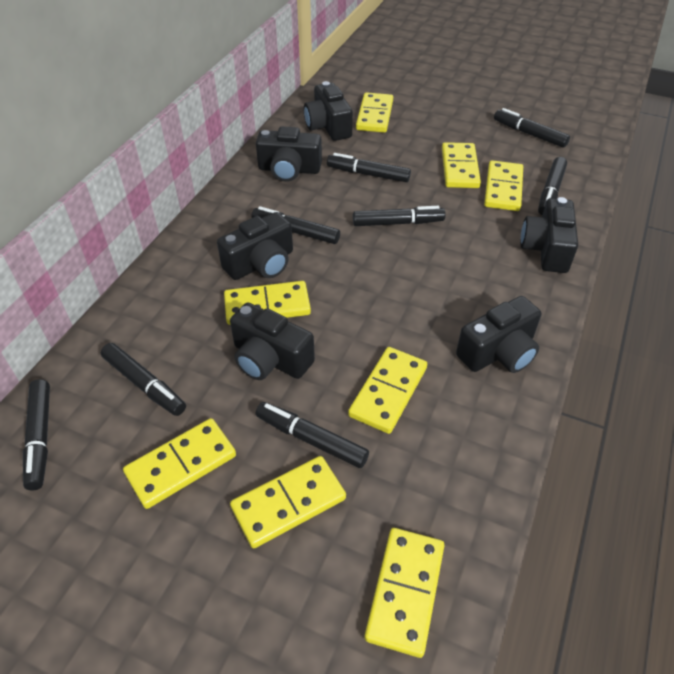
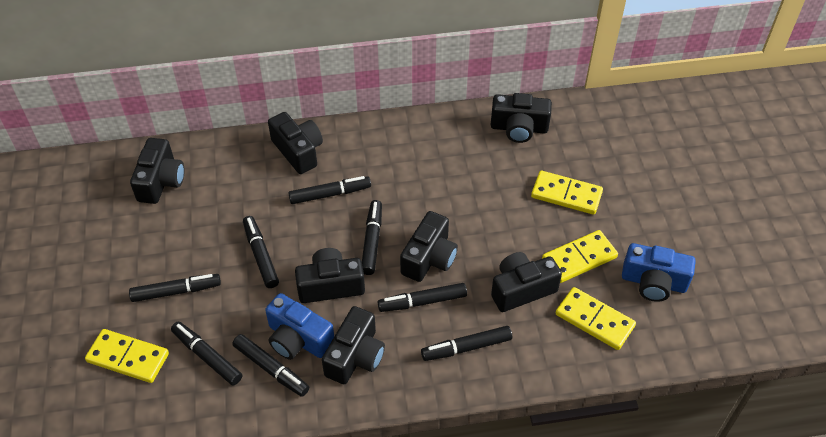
black camera: 6 -> 7
blue camera: 0 -> 2
yellow domino: 8 -> 4

